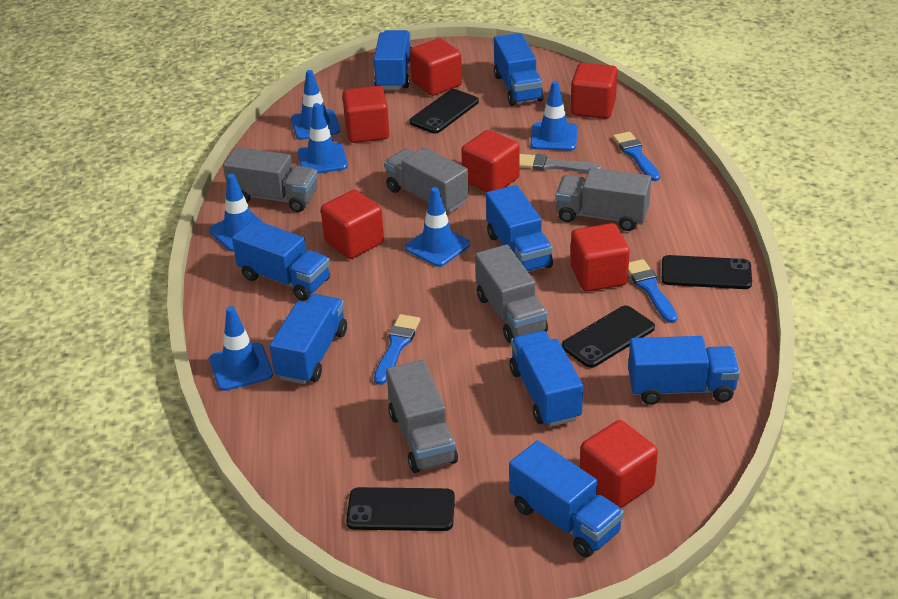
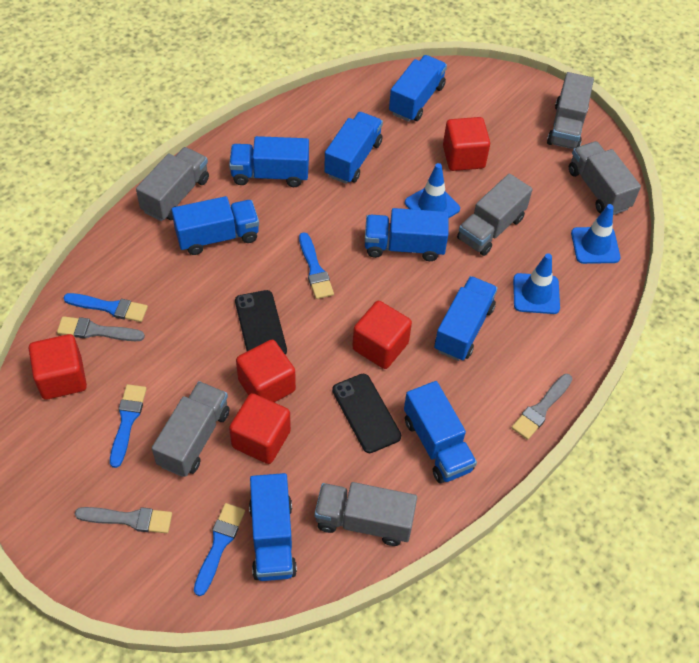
black phone: 4 -> 2
blue brush: 3 -> 4
blue traffic cone: 6 -> 3
grey brush: 1 -> 3
grey truck: 5 -> 6
red cube: 7 -> 5

